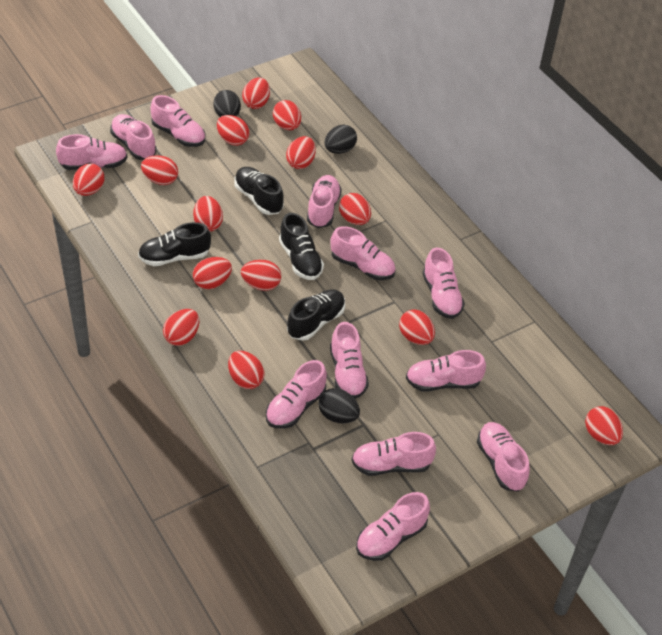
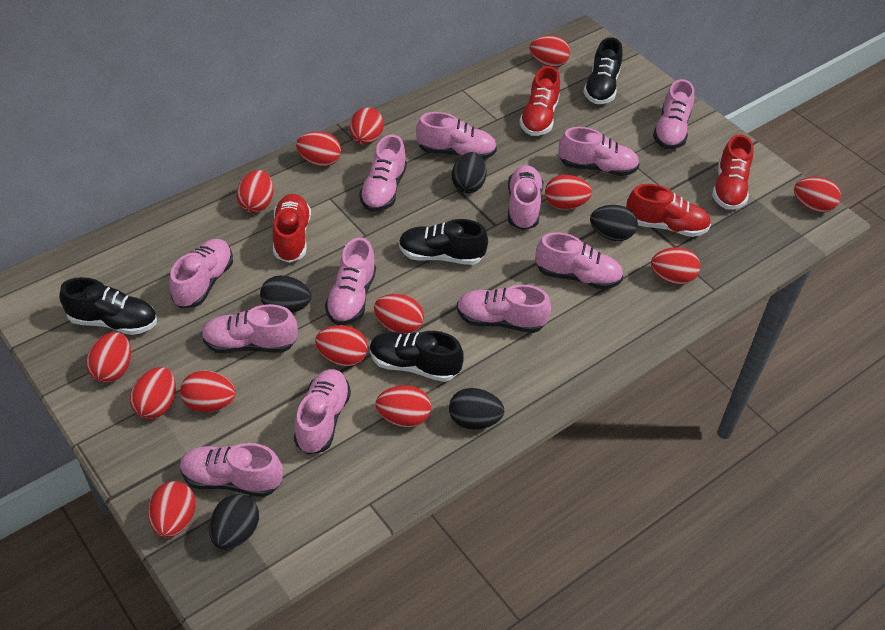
black egg: 3 -> 5
red shoe: 0 -> 4

